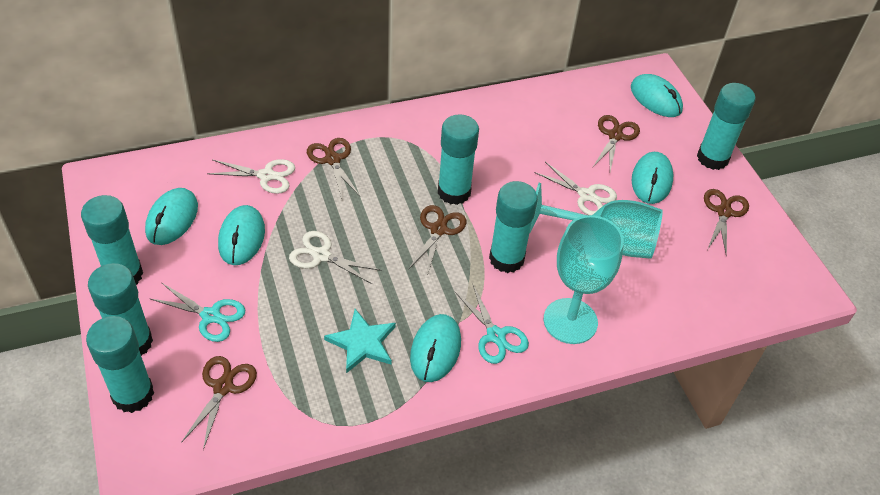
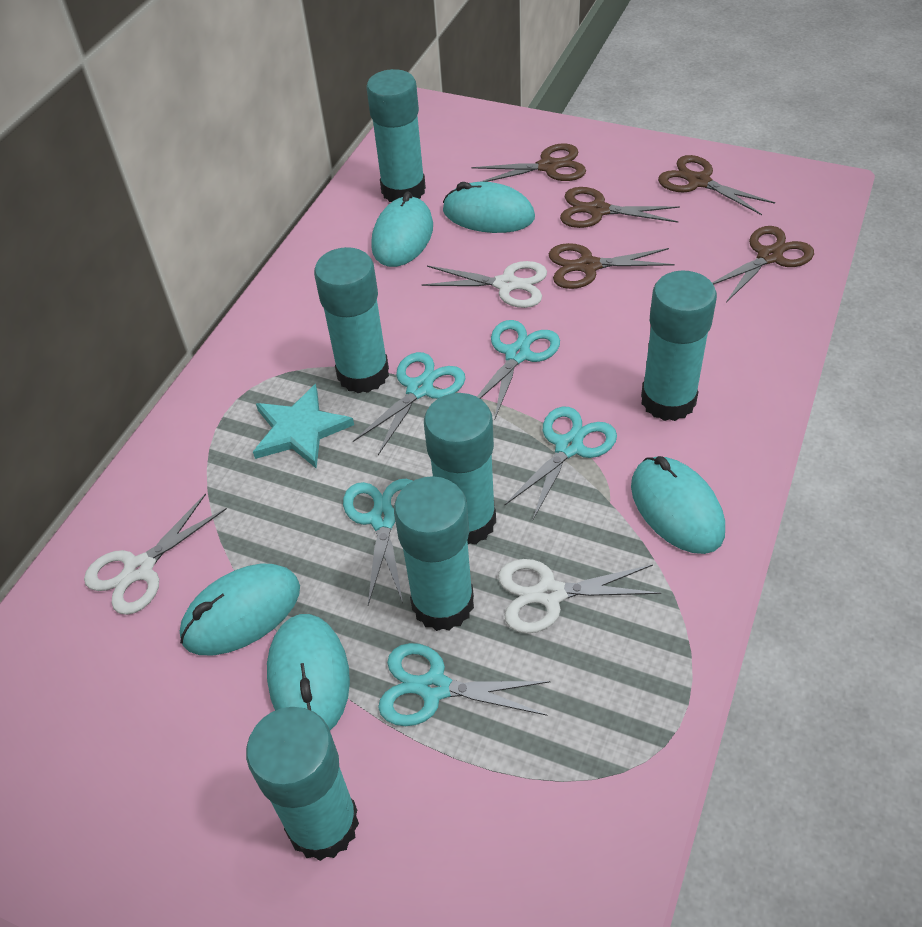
turquoise goblet: 2 -> 0
turquoise scissors: 2 -> 5

